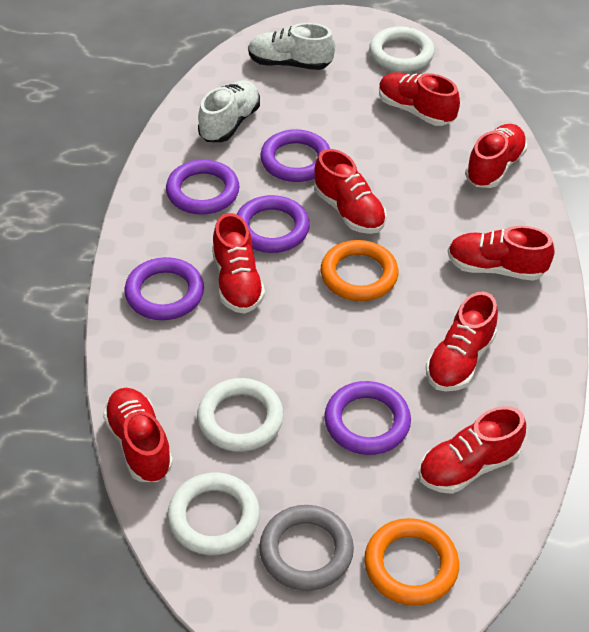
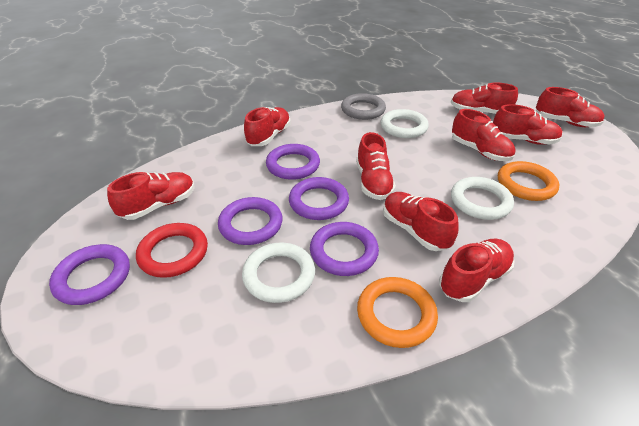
red ring: 0 -> 1
red shoe: 8 -> 9
white shoe: 2 -> 0

